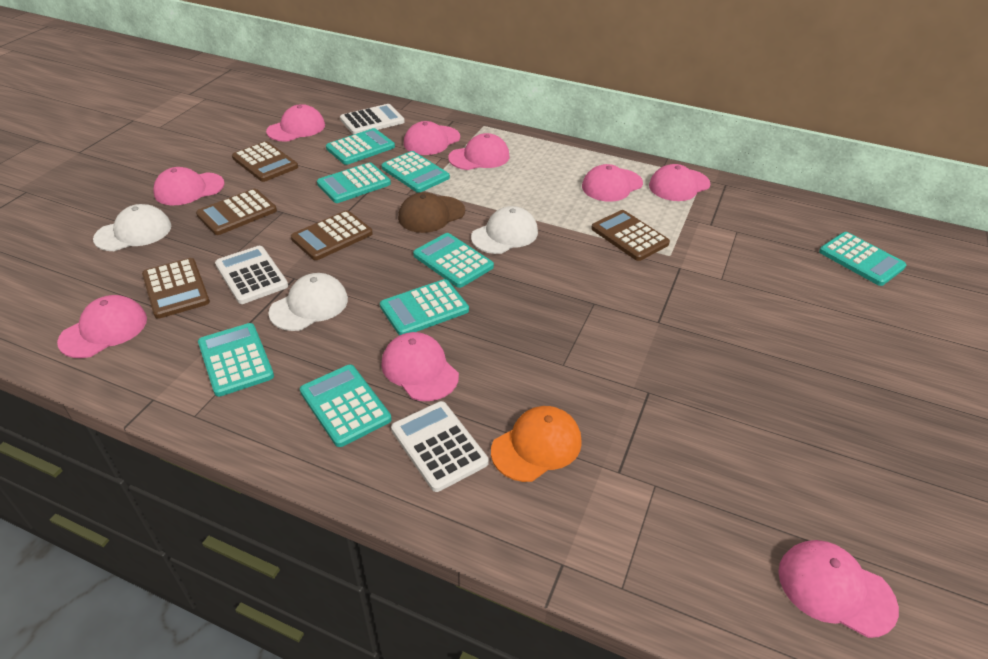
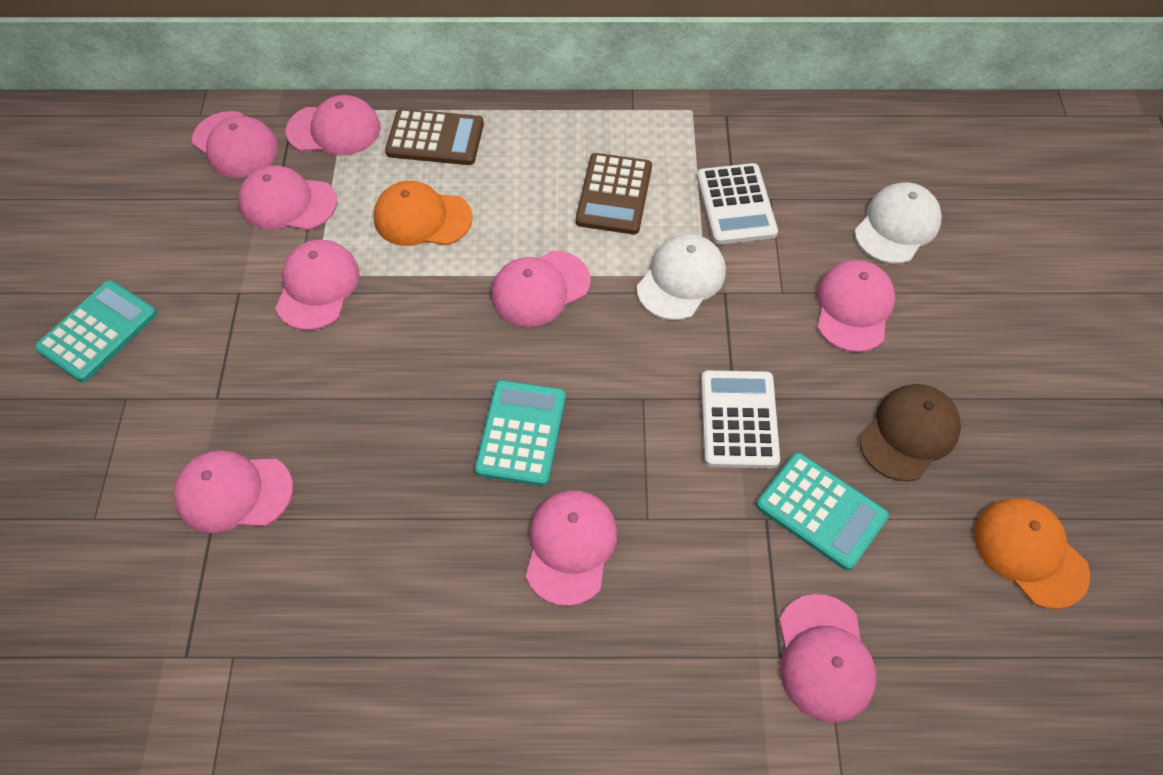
brown calculator: 5 -> 2
orange cap: 1 -> 2
turquoise calculator: 8 -> 3
white calculator: 3 -> 2
white cap: 3 -> 2

